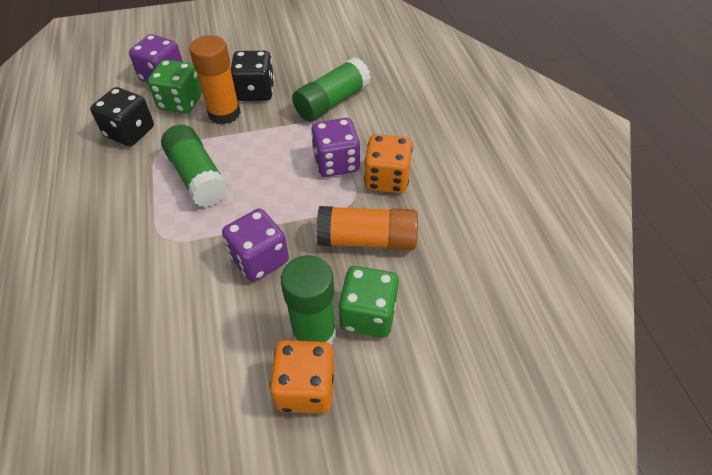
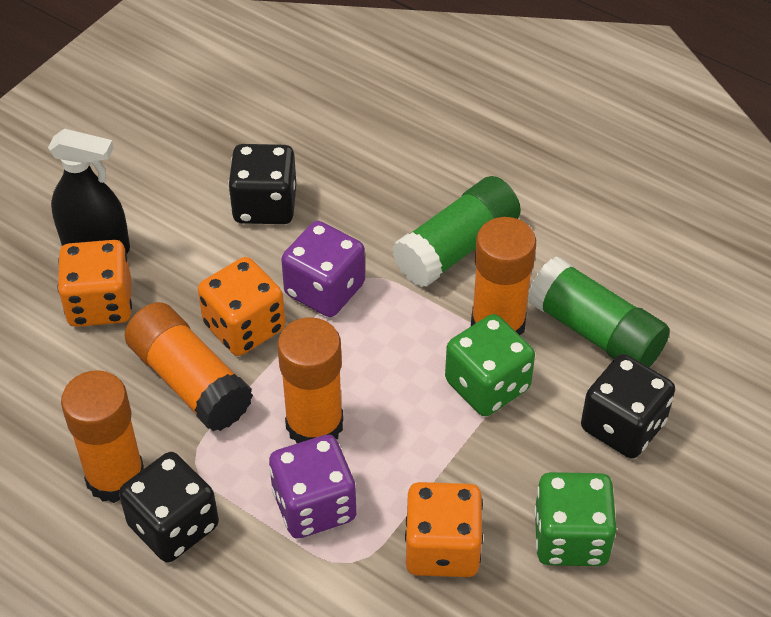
black dice: 2 -> 3
black spray bottle: 0 -> 1
green glue stick: 3 -> 2
orange dice: 2 -> 3
orange glue stick: 2 -> 4
purple dice: 3 -> 2

